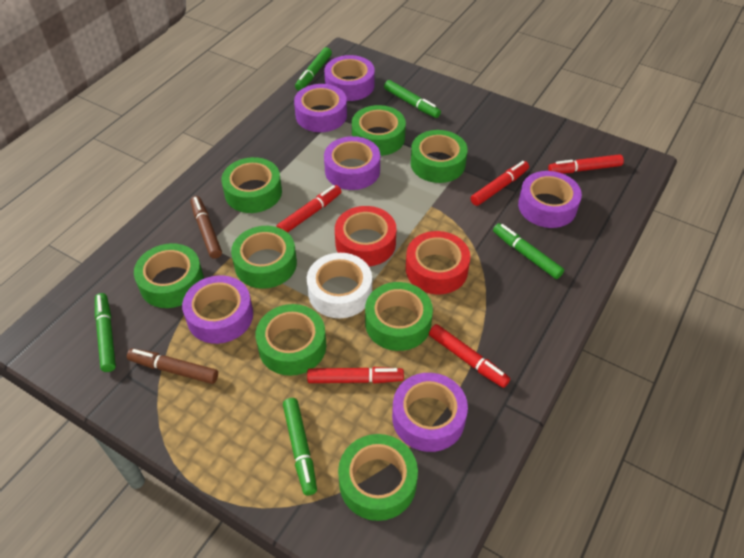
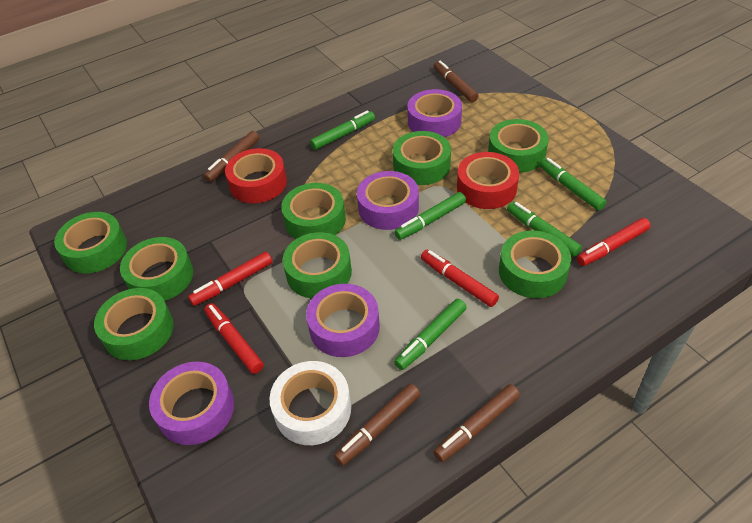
brown marker: 2 -> 4
purple tape: 6 -> 4
red marker: 5 -> 4

